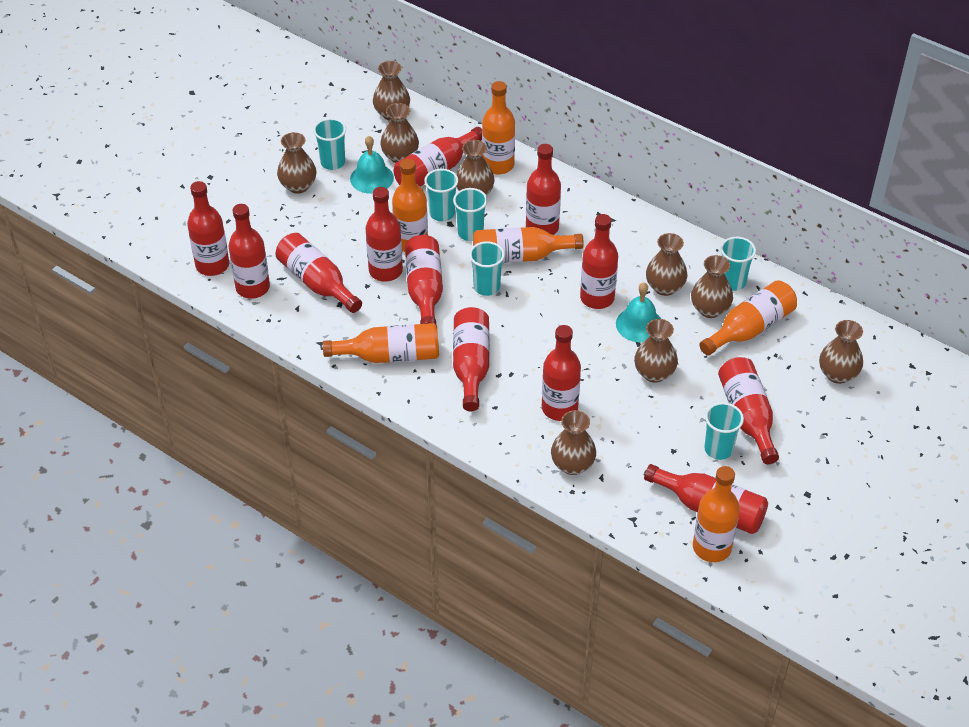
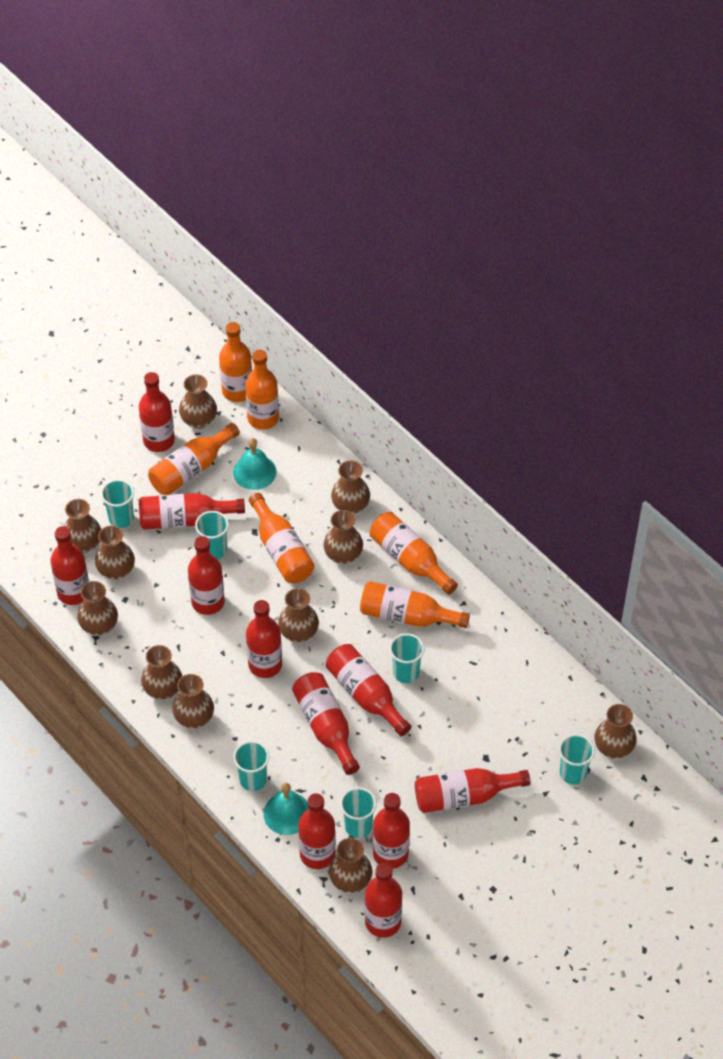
brown vase: 9 -> 11
red bottle: 12 -> 11

